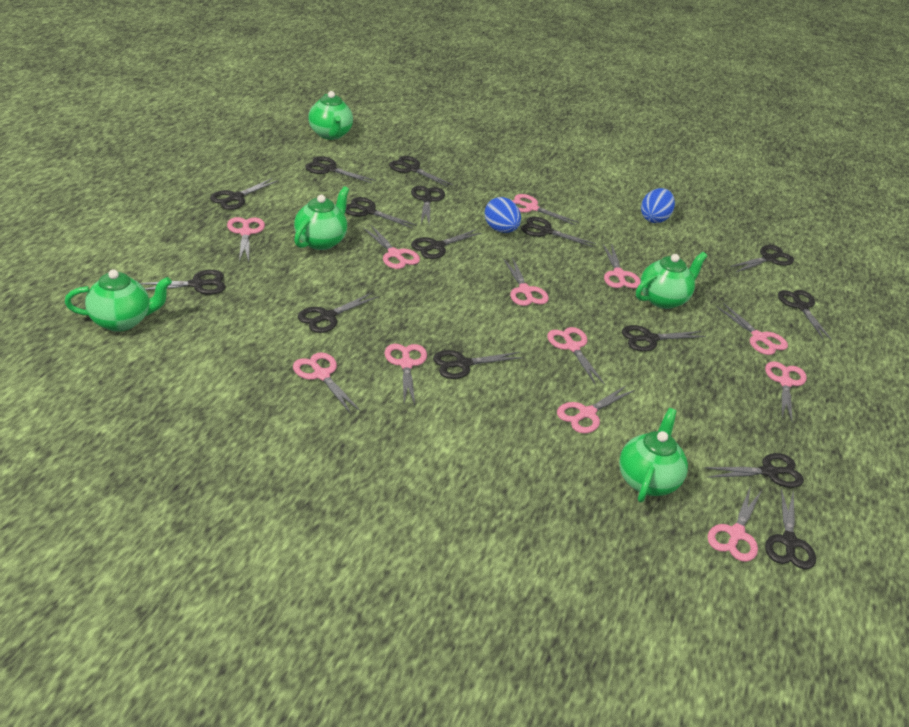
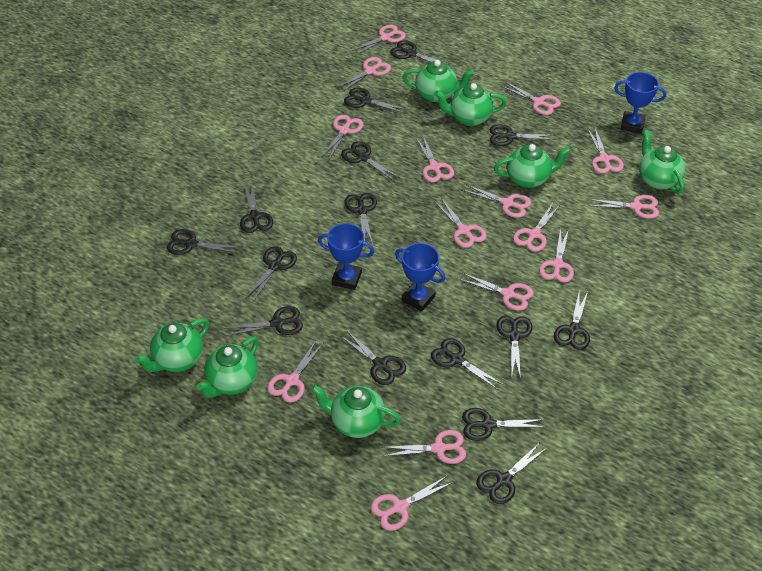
blue egg: 2 -> 0
blue trophy: 0 -> 3
green teapot: 5 -> 7
pink scissors: 12 -> 15

